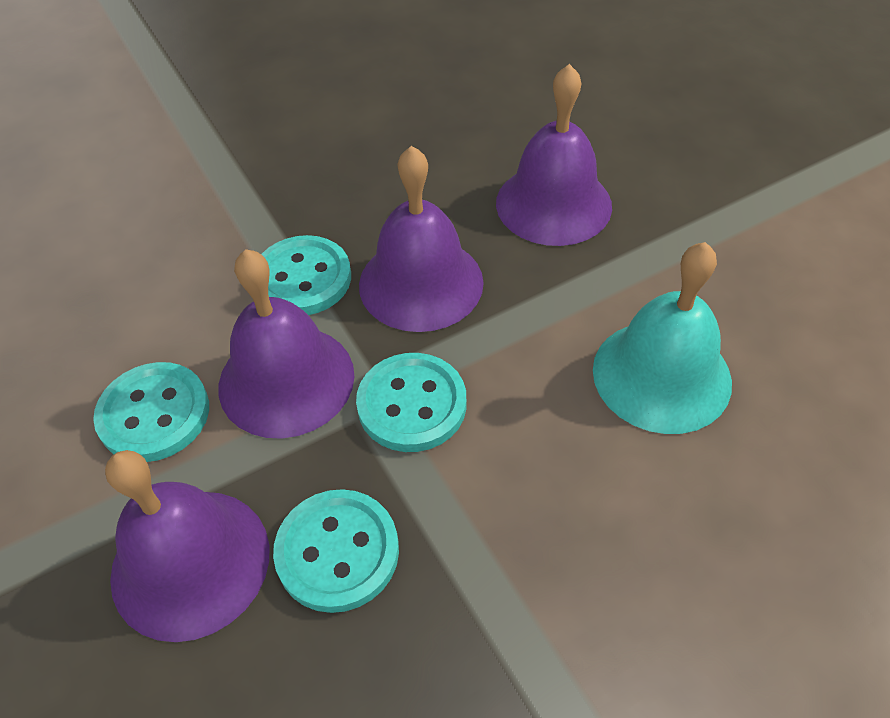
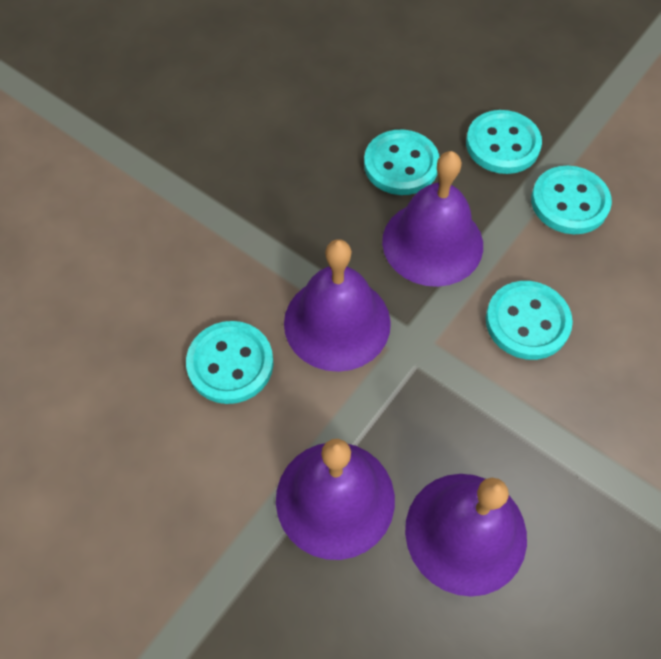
turquoise bell: 1 -> 0
turquoise button: 4 -> 5

